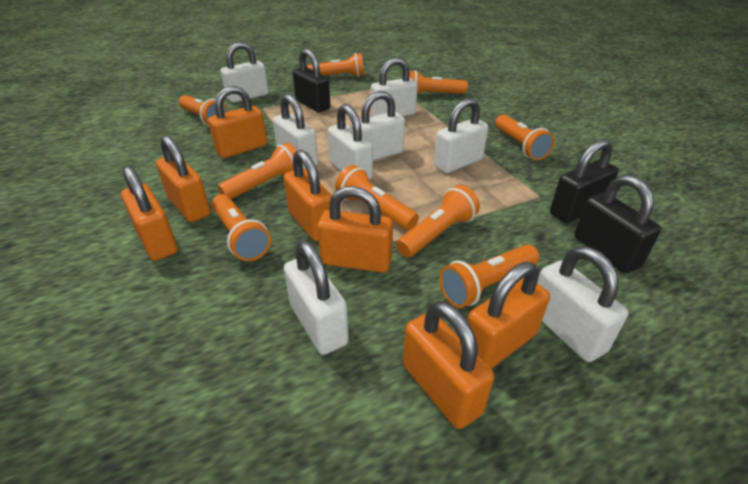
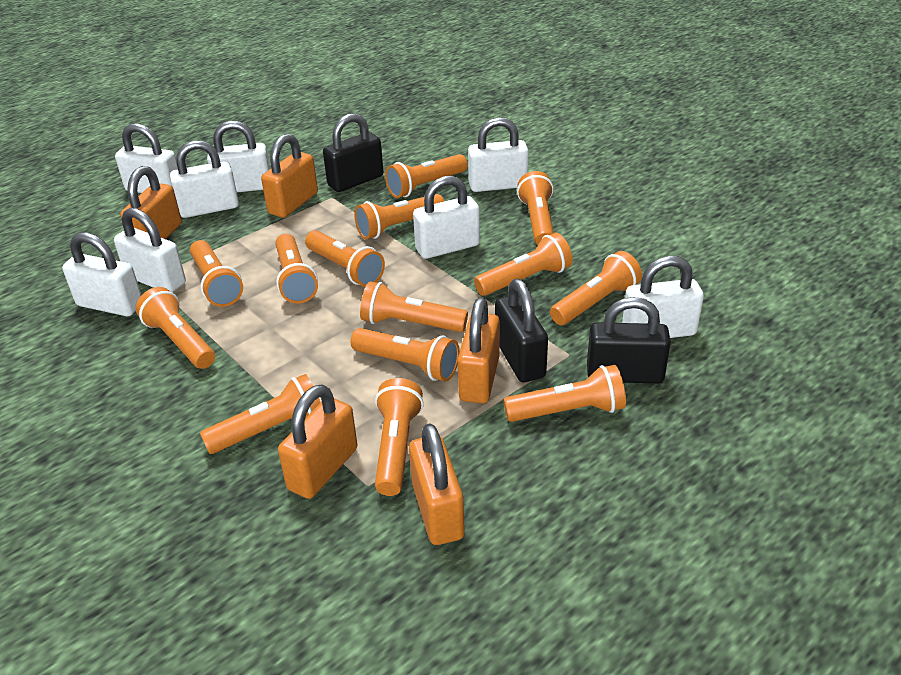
orange flashlight: 9 -> 14
orange padlock: 7 -> 5

